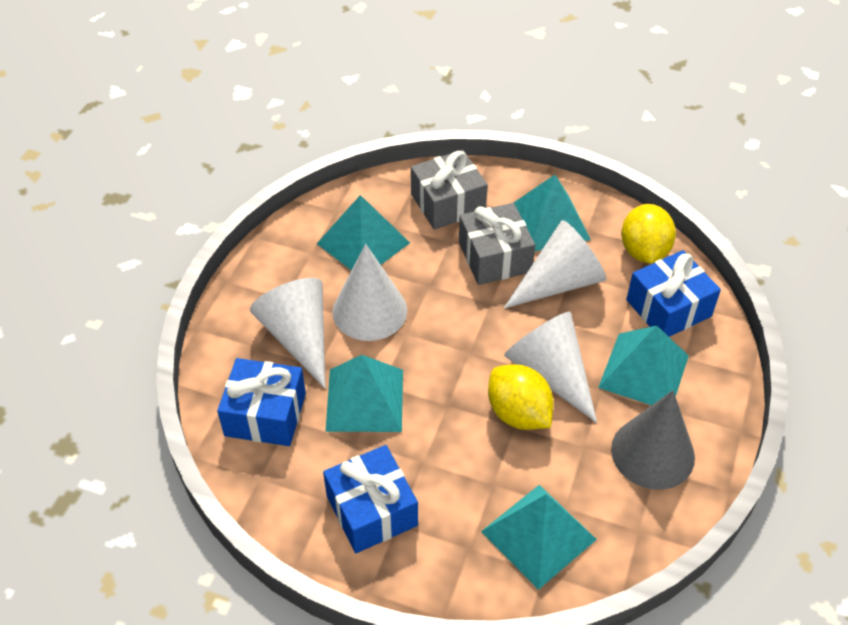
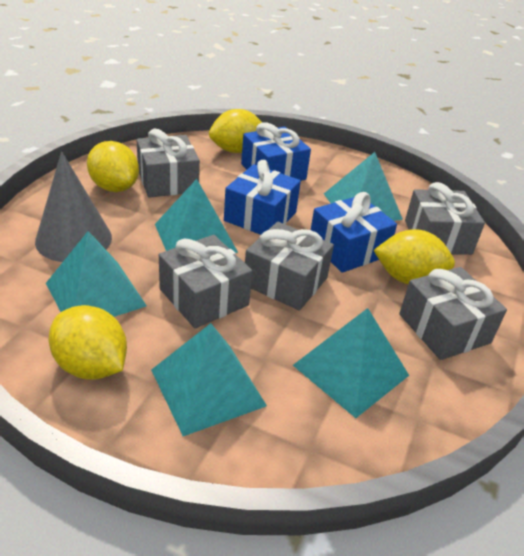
grey gift: 2 -> 5
white cone: 4 -> 0
yellow lemon: 2 -> 4

